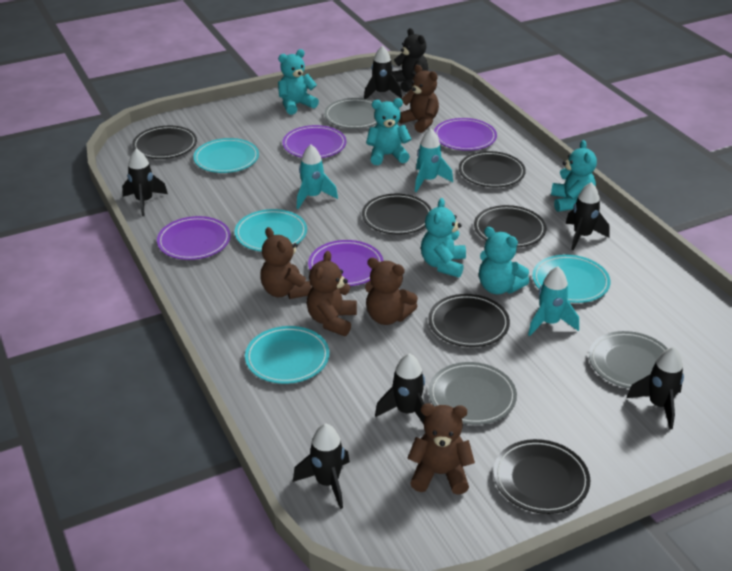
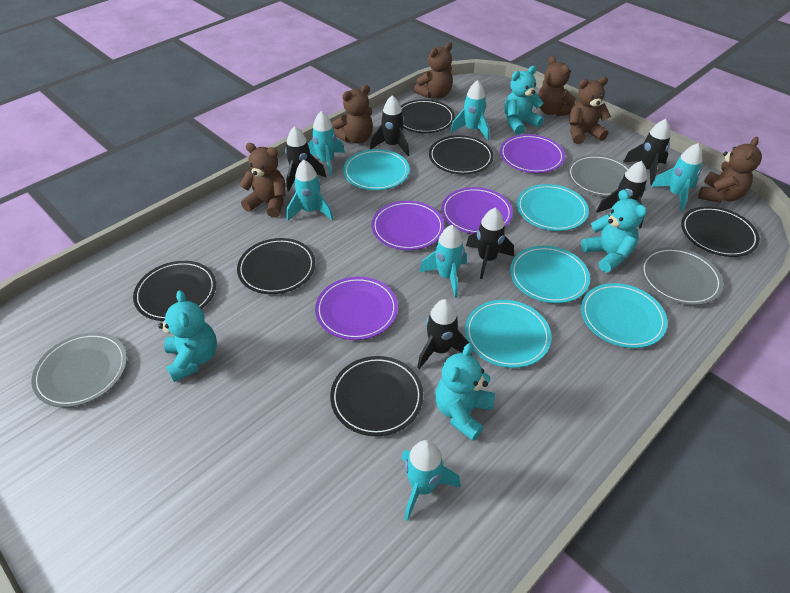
black teddy bear: 1 -> 0
brown teddy bear: 5 -> 6
turquoise plate: 4 -> 5
turquoise rocket: 3 -> 6
turquoise teddy bear: 5 -> 4

